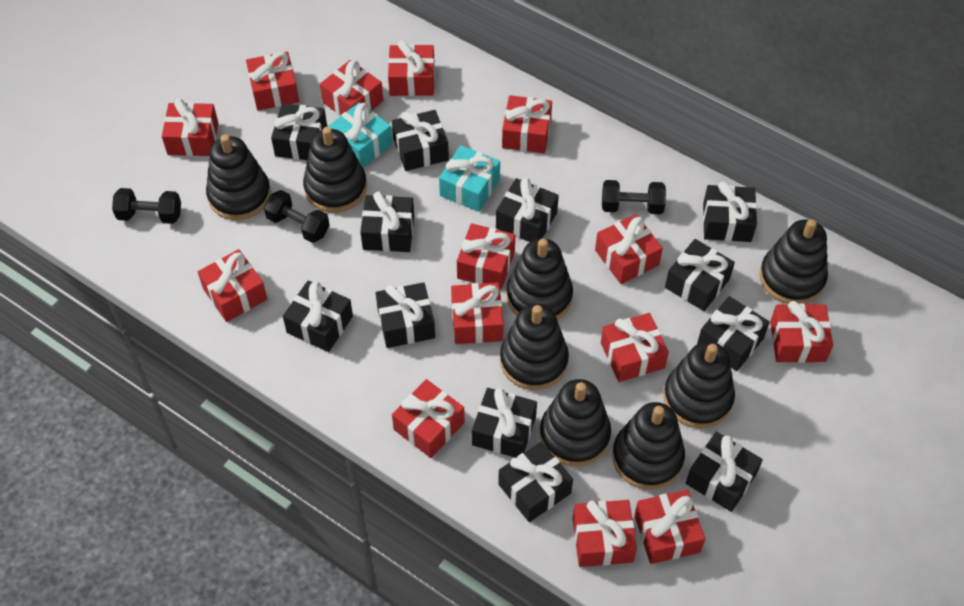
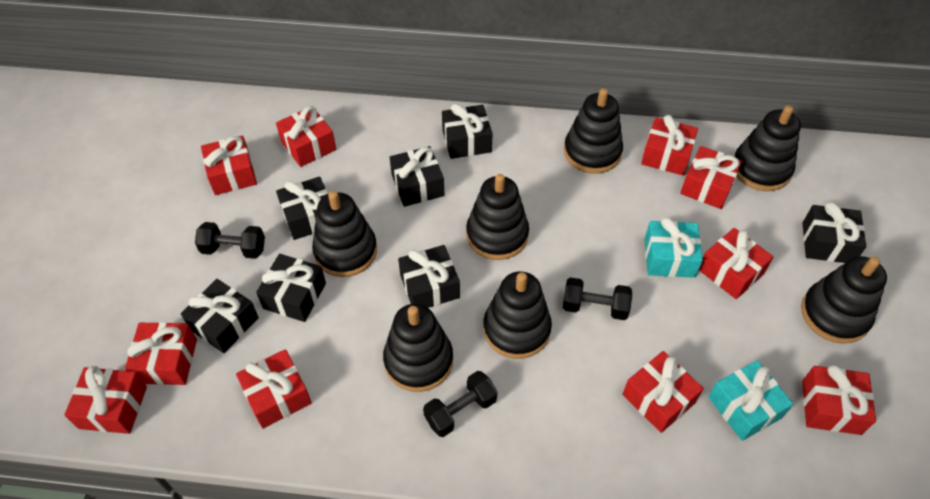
black gift: 12 -> 7
black stacking toy: 8 -> 7
red gift: 14 -> 10

